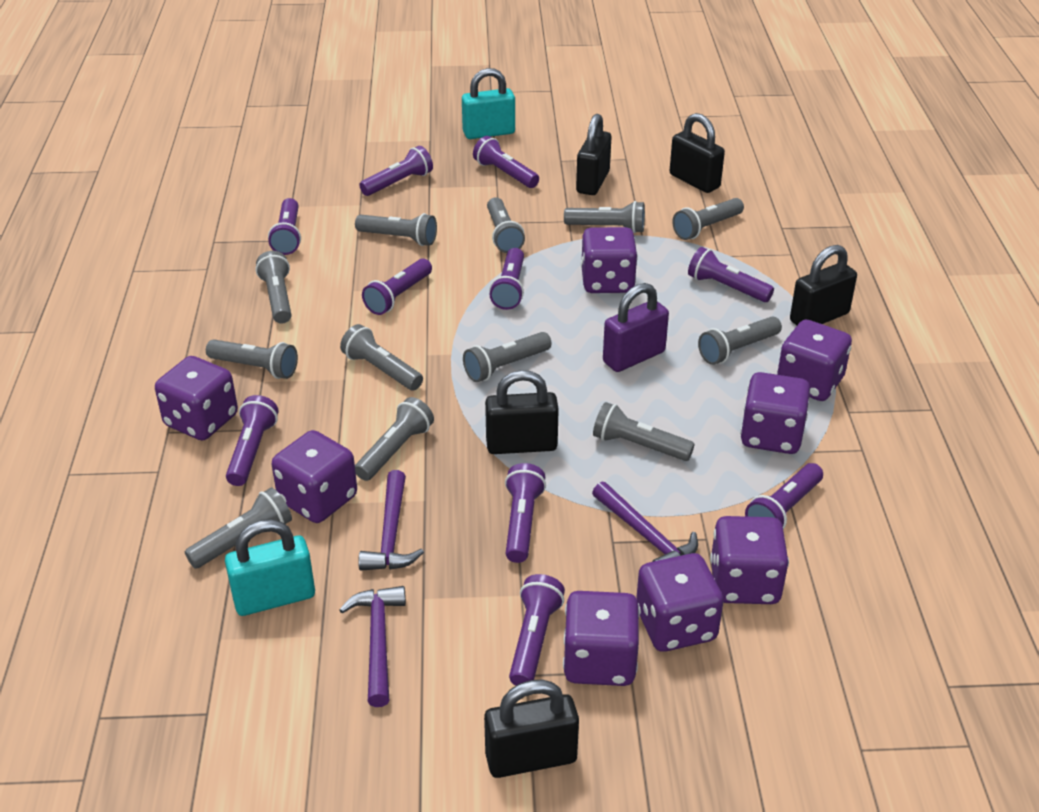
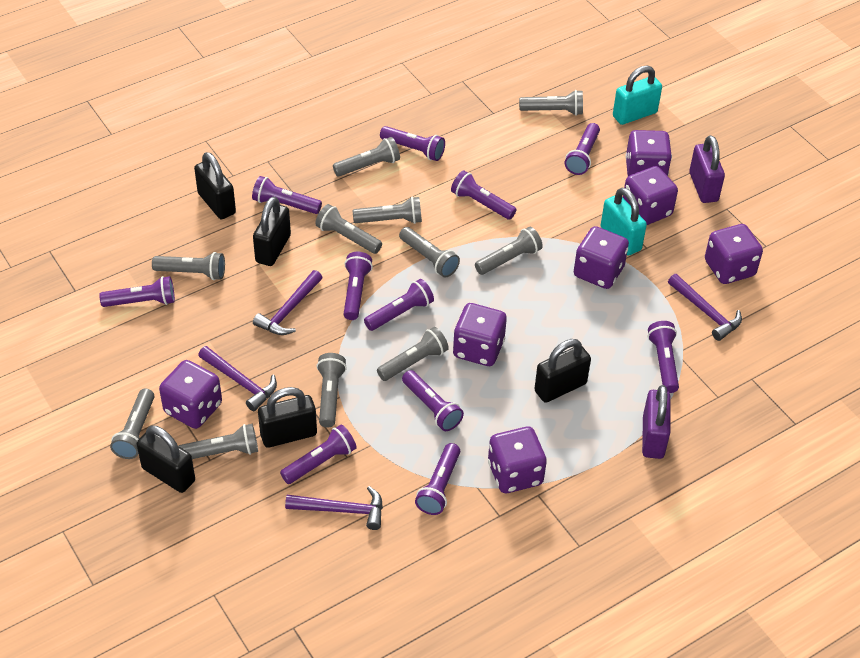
grey flashlight: 12 -> 11
purple dice: 8 -> 7
purple flashlight: 10 -> 11
purple hammer: 3 -> 4
purple padlock: 1 -> 2

